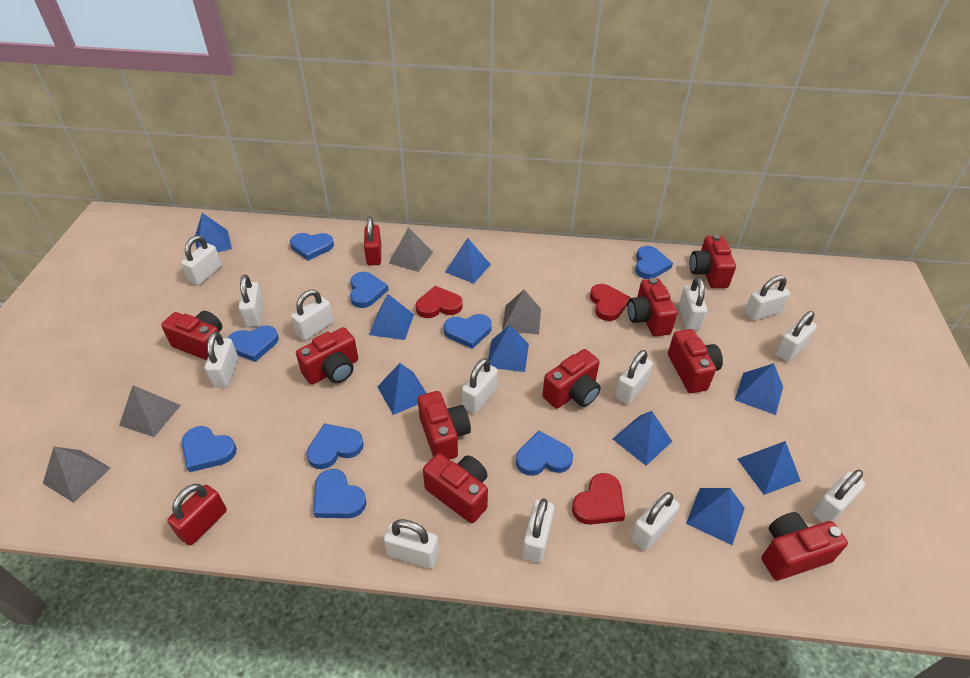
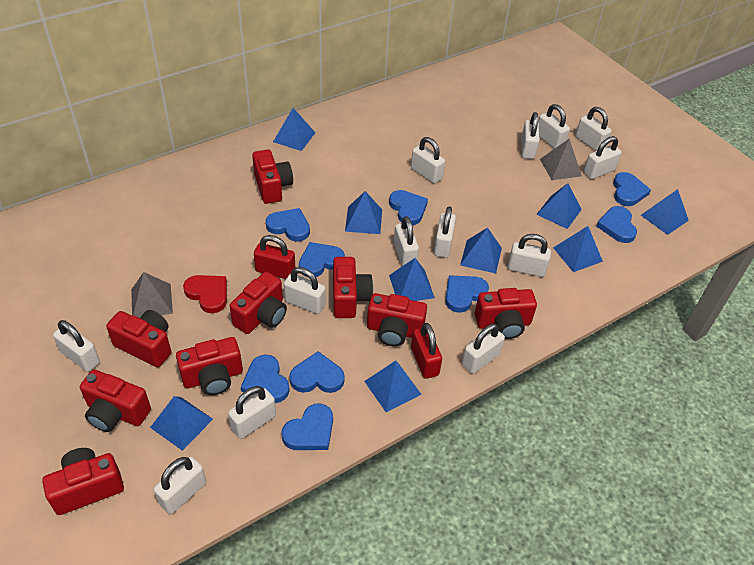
grey pyramid: 4 -> 2
red heart: 3 -> 1

